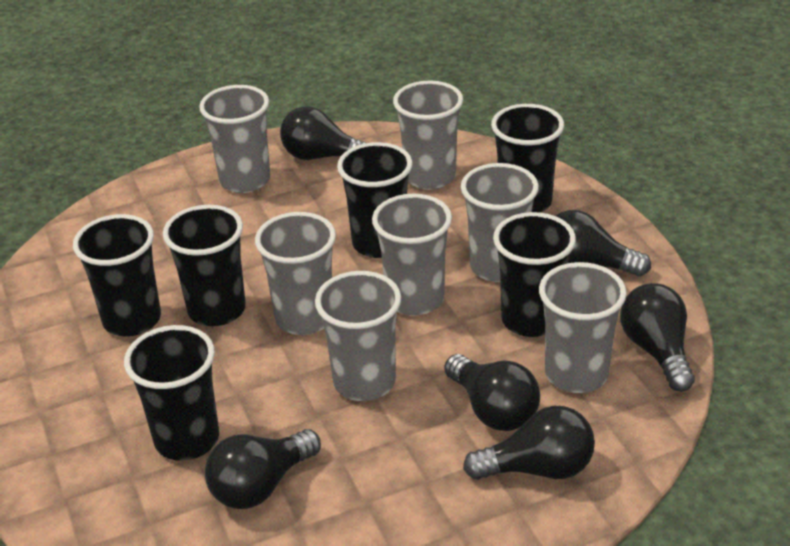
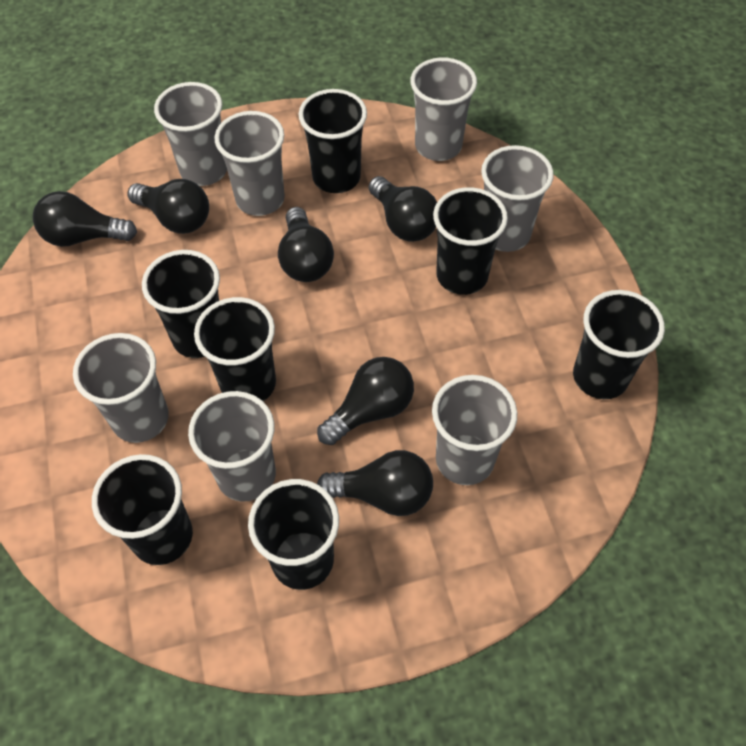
black cup: 6 -> 7

